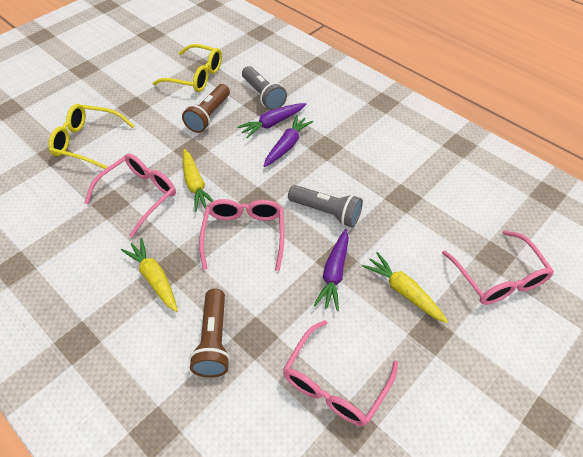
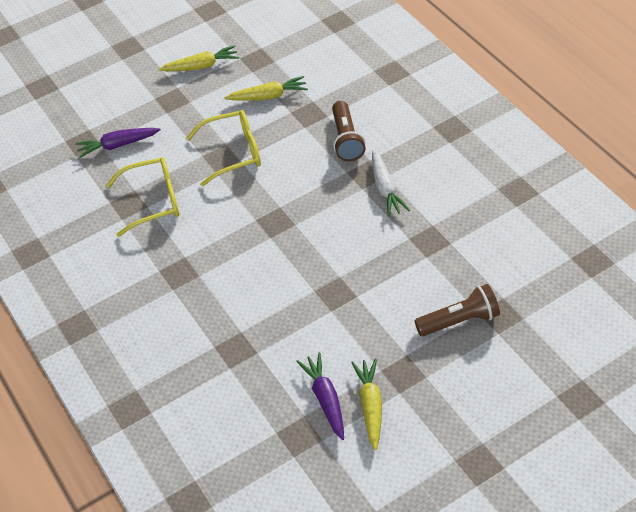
grey flashlight: 2 -> 0
pink glasses: 4 -> 0
purple carrot: 3 -> 2
white carrot: 0 -> 1

